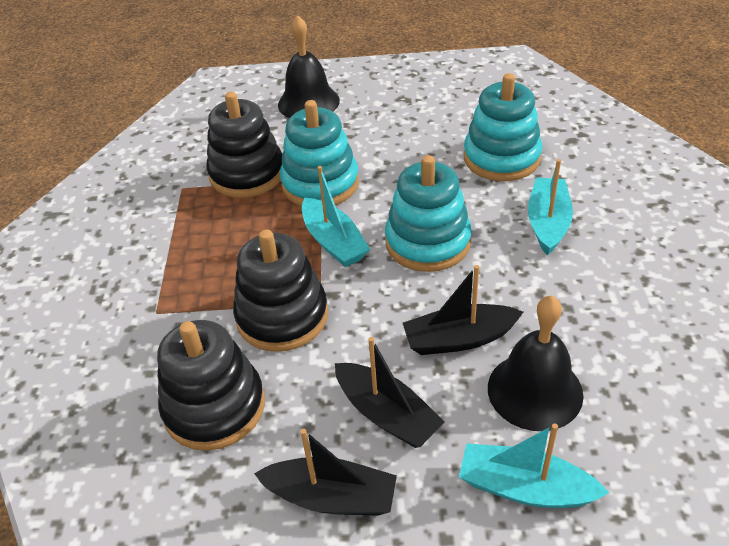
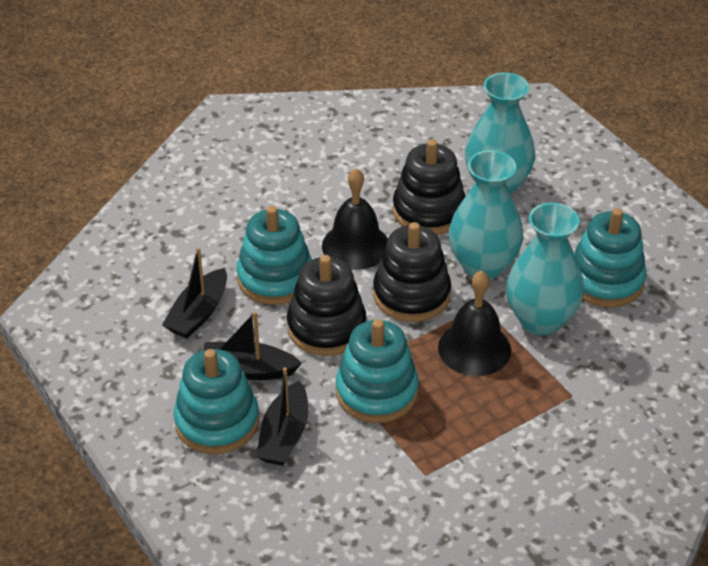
turquoise boat: 3 -> 0
turquoise stacking toy: 3 -> 4
turquoise vase: 0 -> 3

